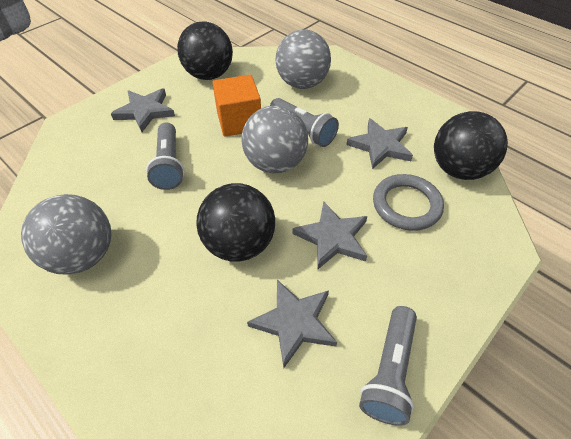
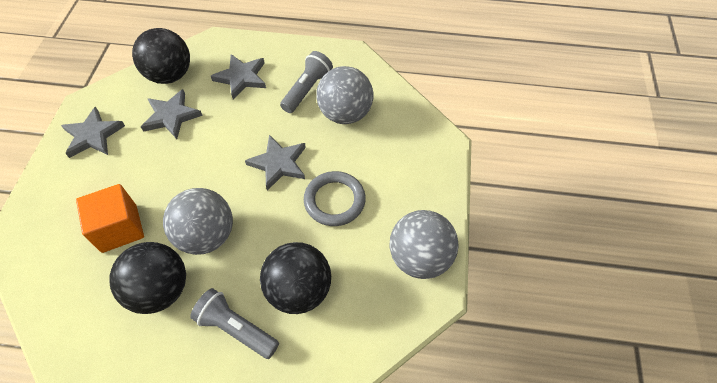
grey flashlight: 3 -> 2

